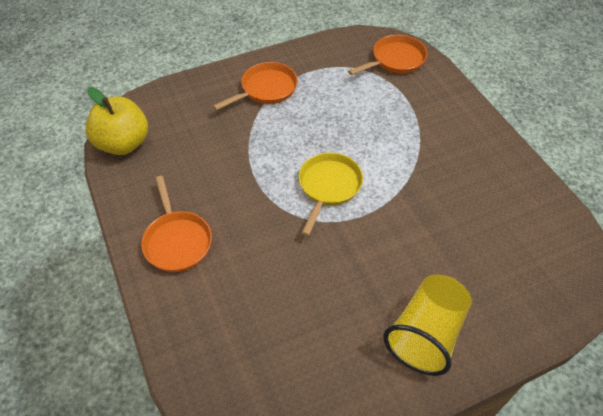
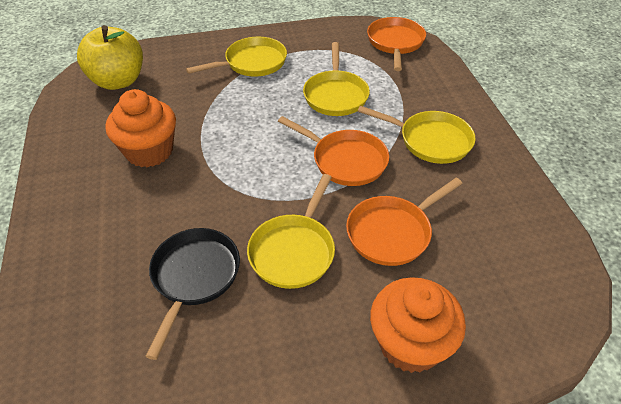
black pan: 0 -> 1
orange cupcake: 0 -> 2
yellow cup: 1 -> 0
yellow pan: 1 -> 4

